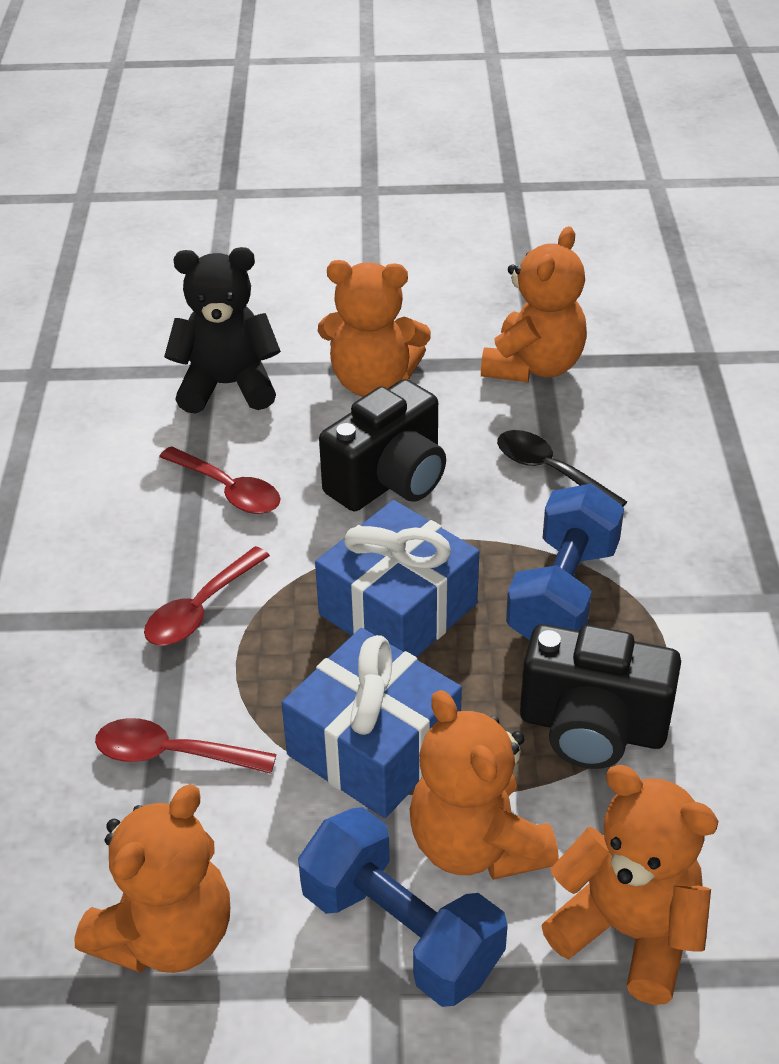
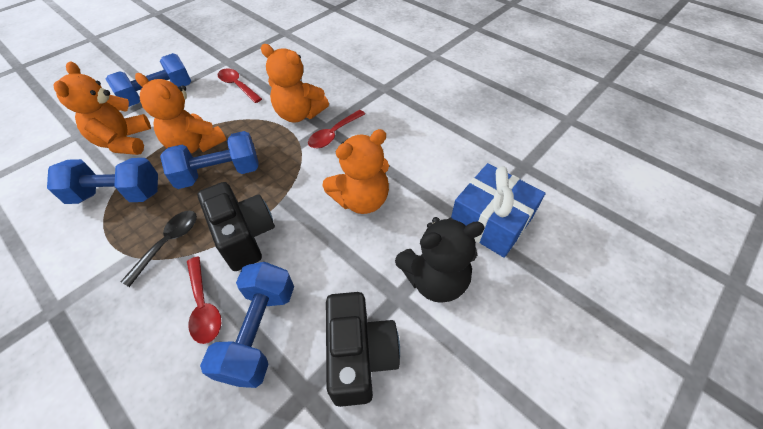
blue dumbbell: 2 -> 4
blue gift: 2 -> 1
orange teddy bear: 5 -> 4

